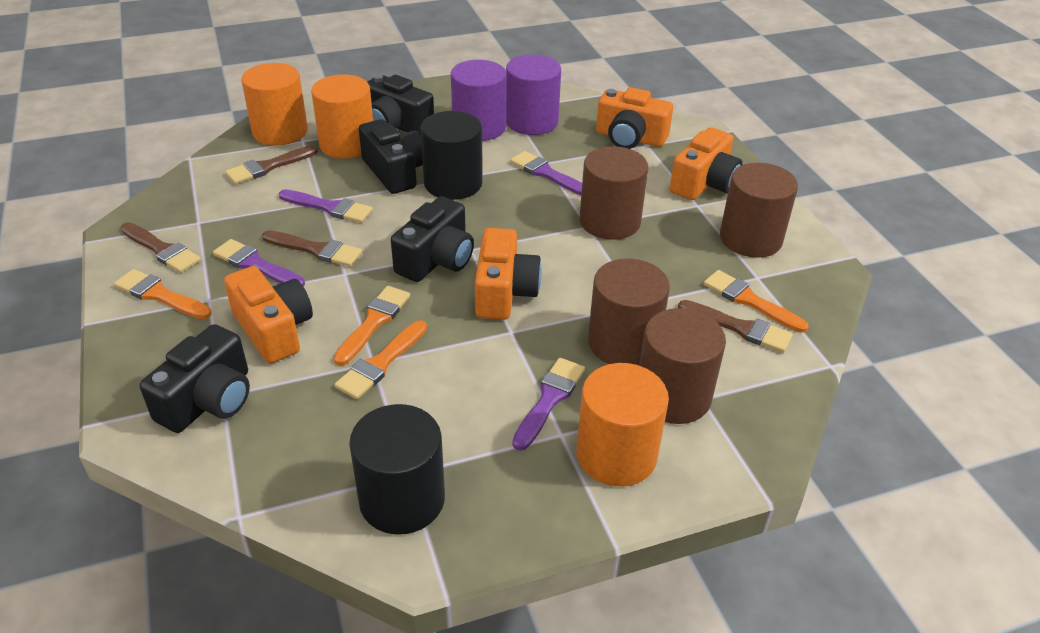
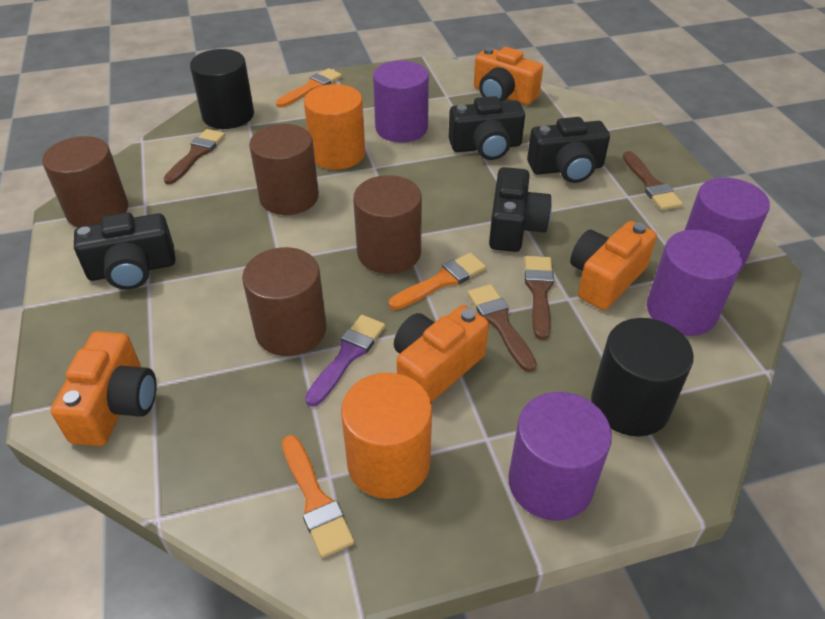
orange brush: 4 -> 3
orange cylinder: 3 -> 2
purple brush: 4 -> 1
purple cylinder: 2 -> 4

